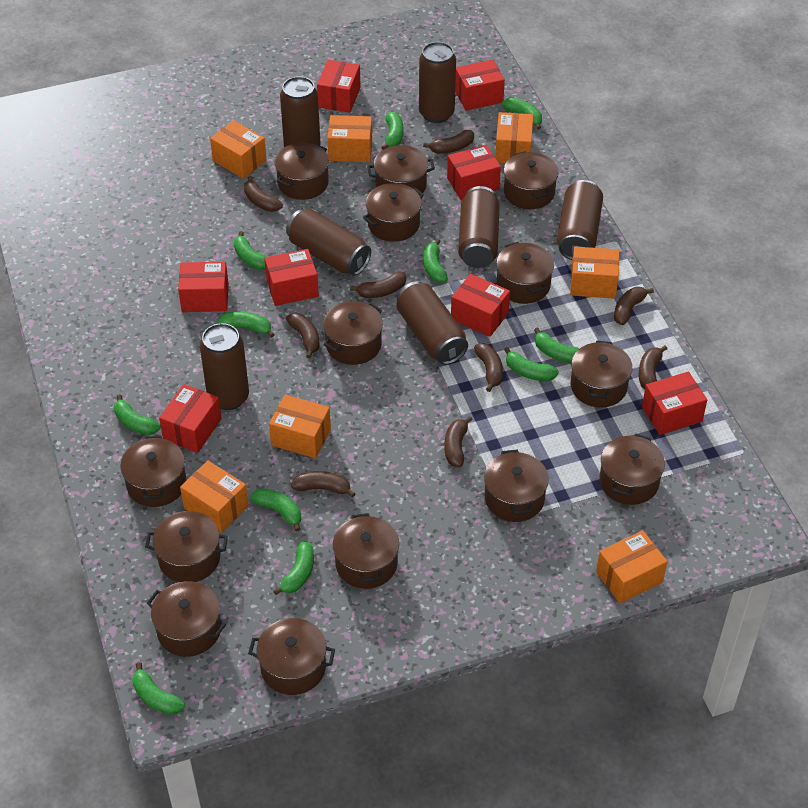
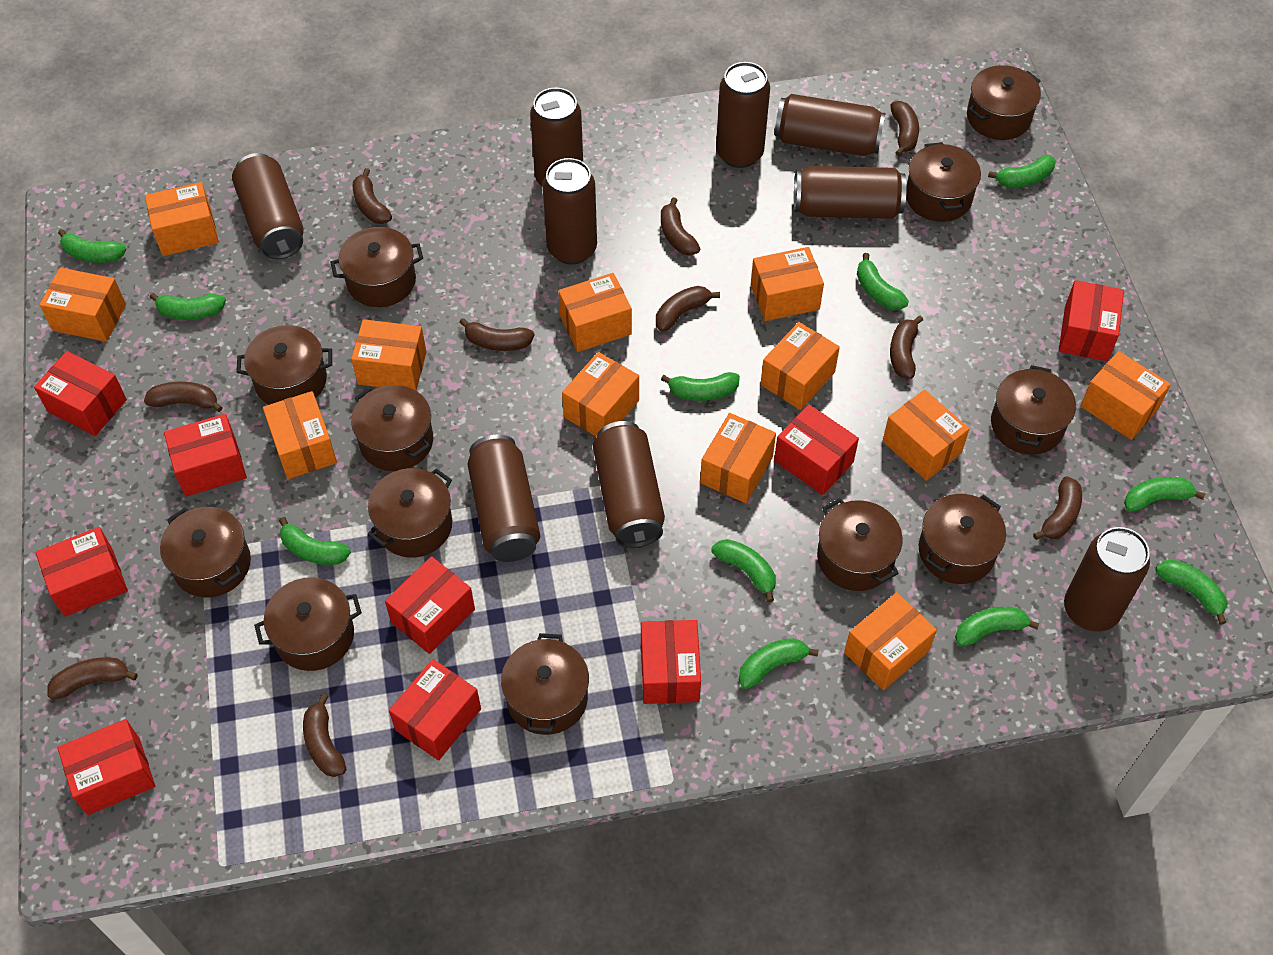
brown banana: 9 -> 10
brown can: 7 -> 9
brown pot: 14 -> 12
orange box: 7 -> 12
red box: 8 -> 9

